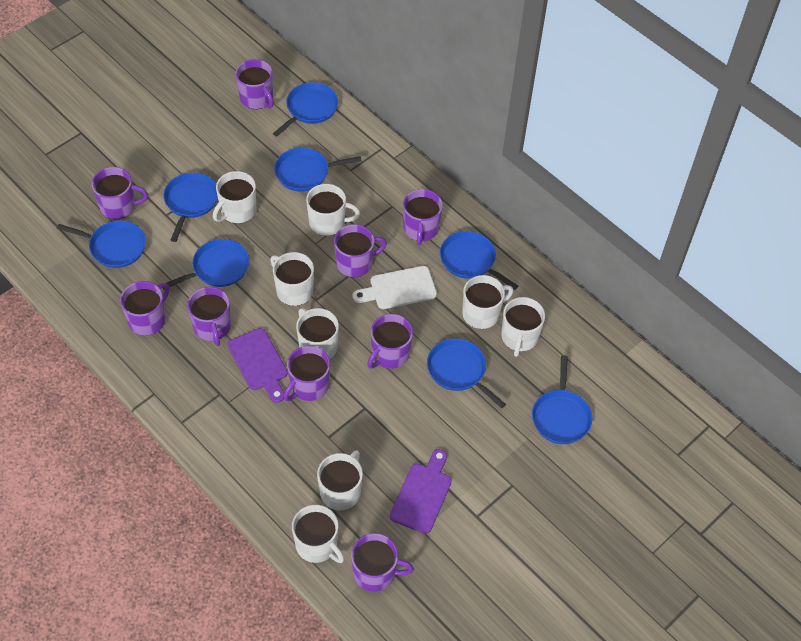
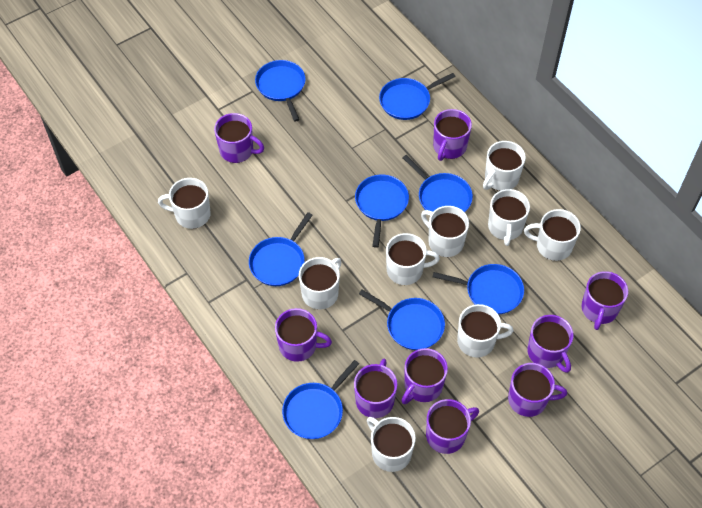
purple cutting board: 2 -> 0
white cutting board: 1 -> 0
white mug: 8 -> 9

